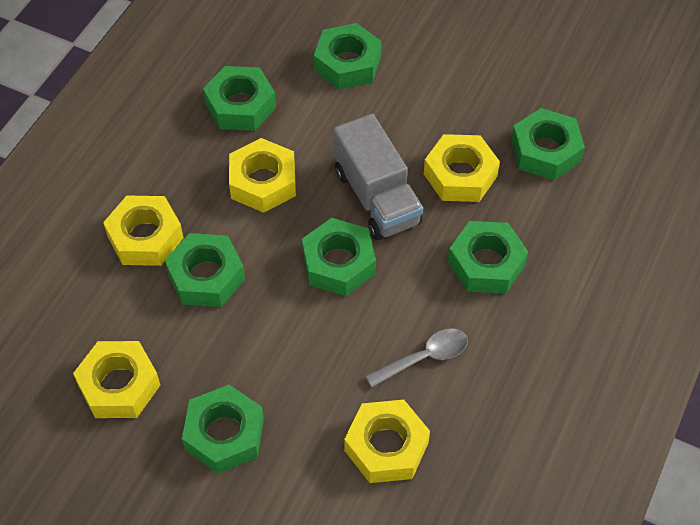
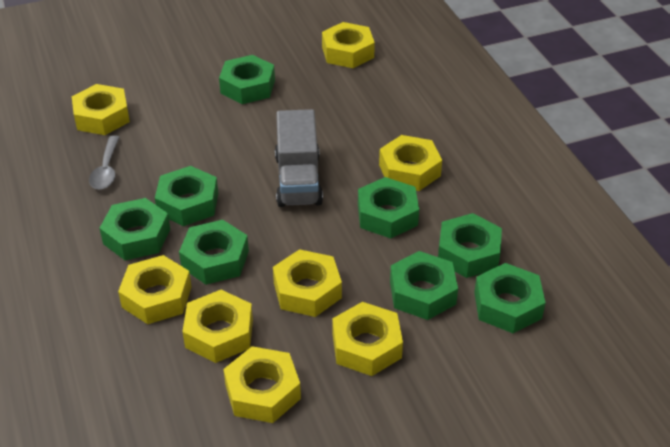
green nut: 7 -> 8
yellow nut: 5 -> 8

